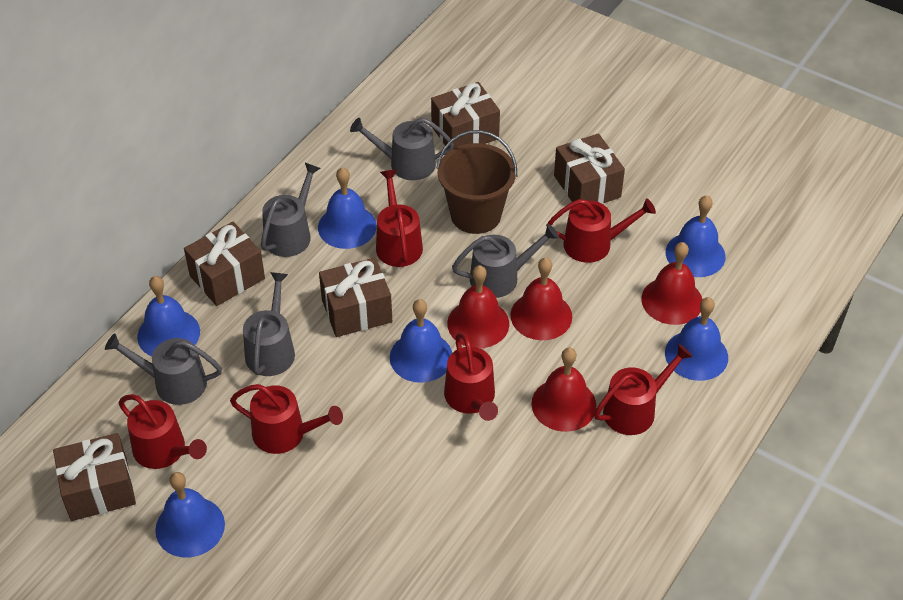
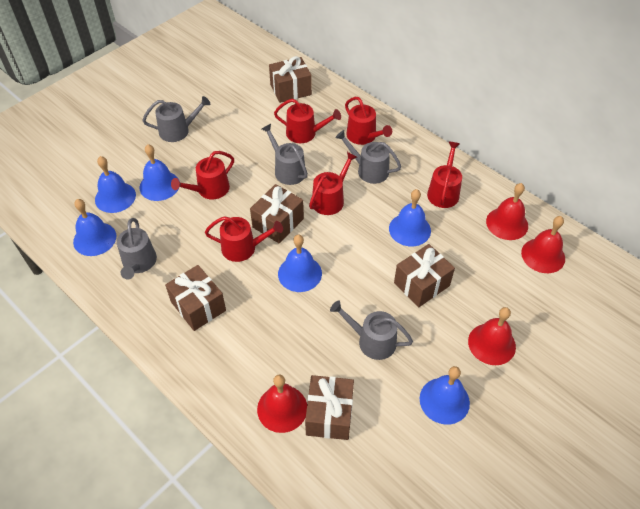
brown bucket: 1 -> 0

